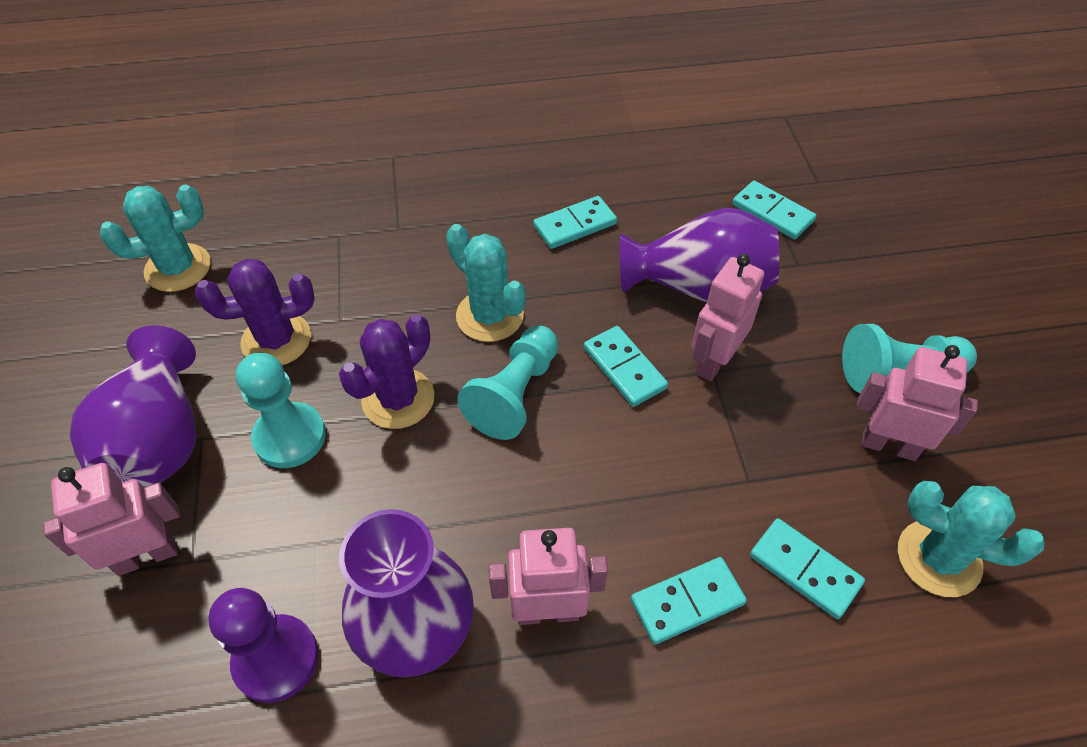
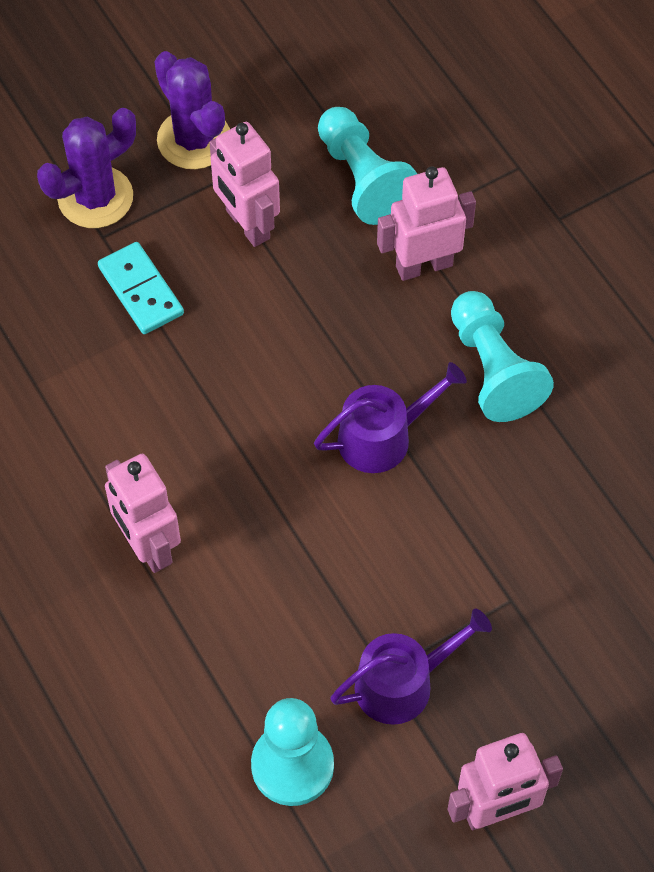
purple pawn: 1 -> 0
purple vase: 3 -> 0
purple watering can: 0 -> 2
turquoise cactus: 3 -> 0
turquoise domino: 5 -> 1

